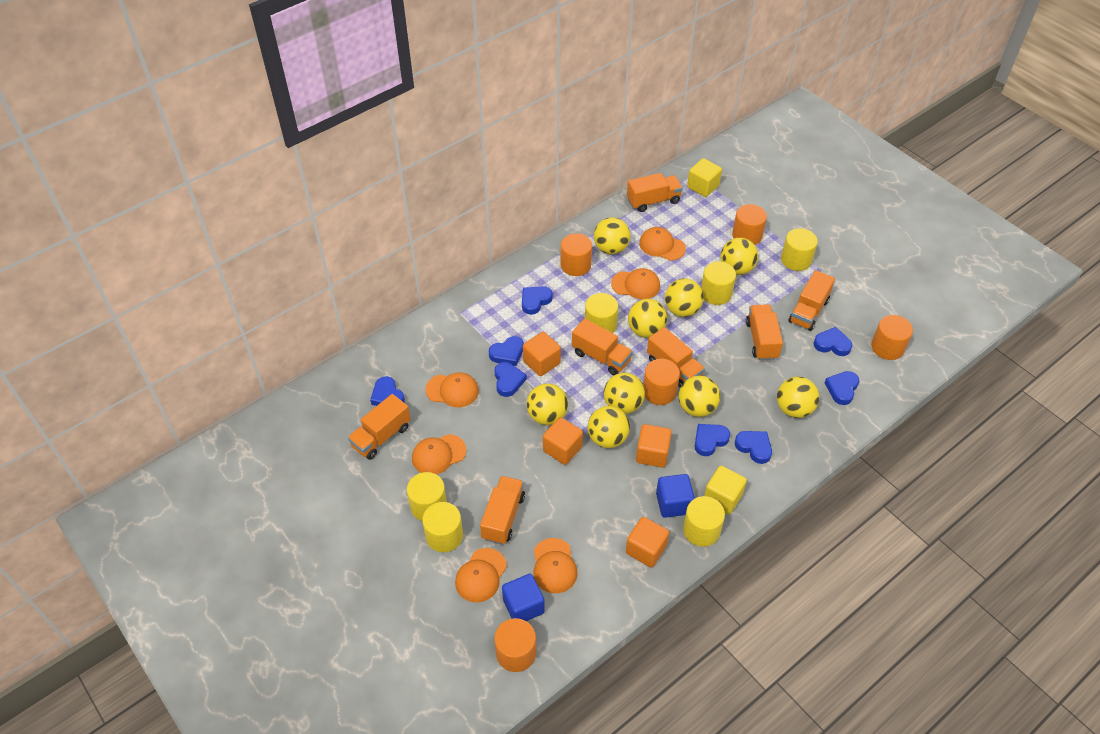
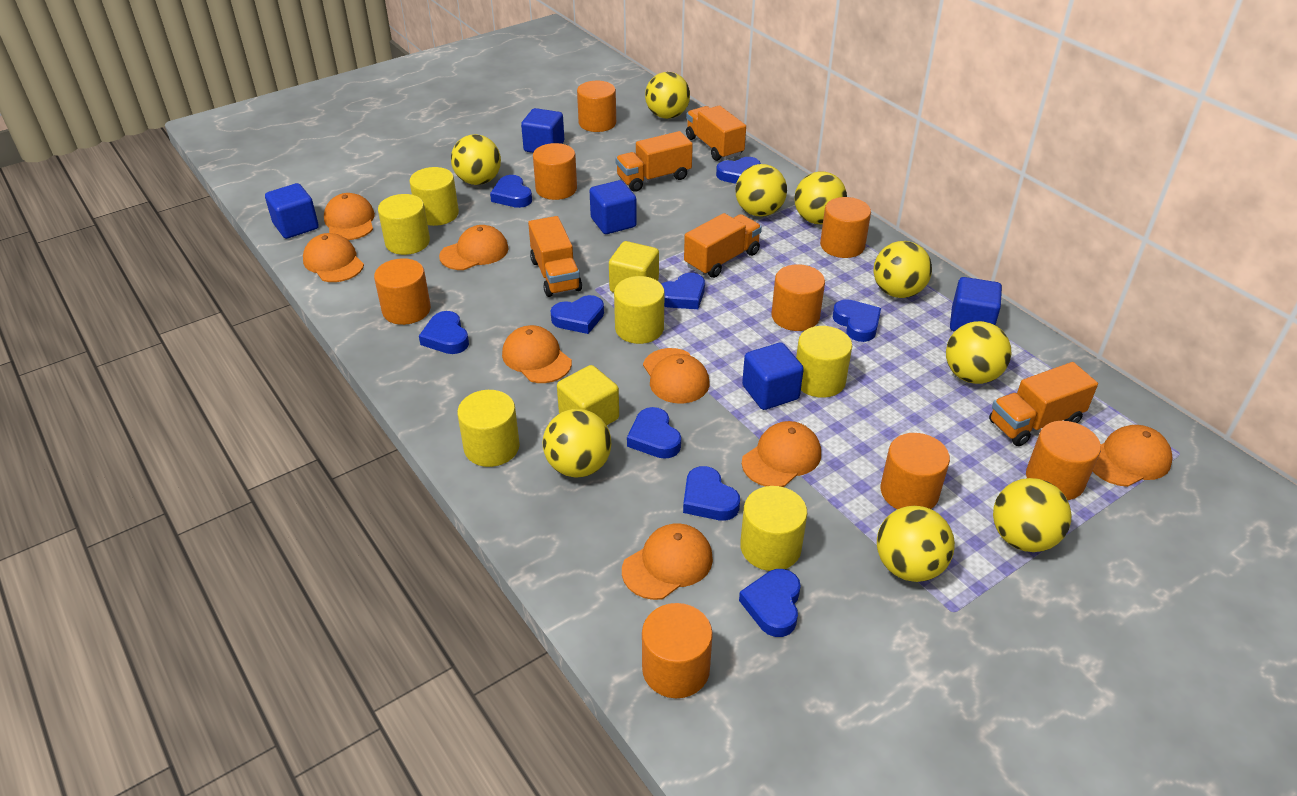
blue cube: 2 -> 5
blue heart: 8 -> 9
orange cap: 6 -> 8
orange cube: 4 -> 0
orange cylinder: 5 -> 8
orange truck: 7 -> 5

